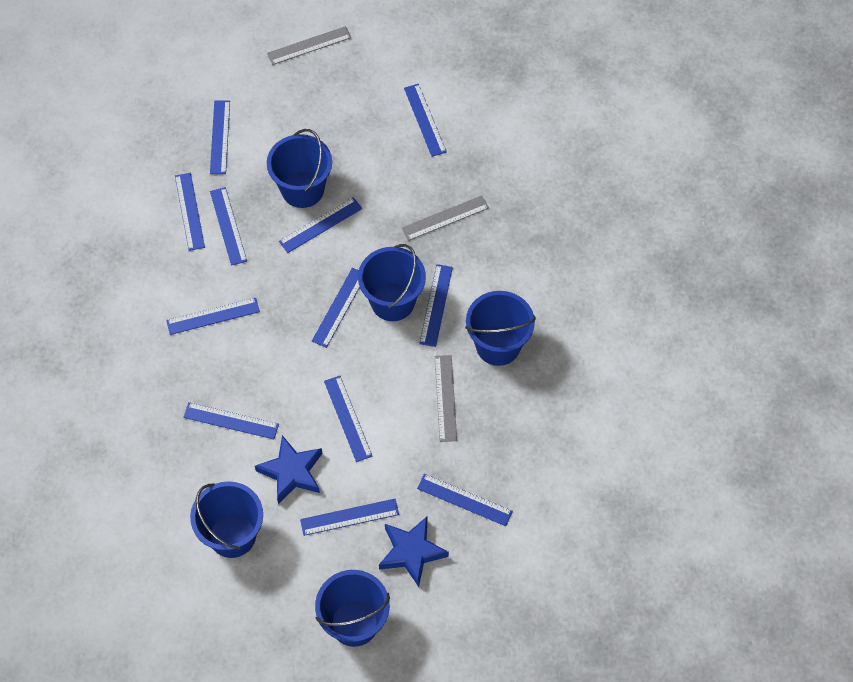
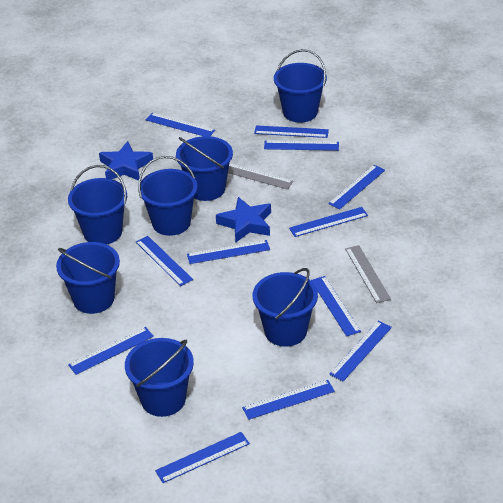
blue bucket: 5 -> 7
grey ruler: 3 -> 2

